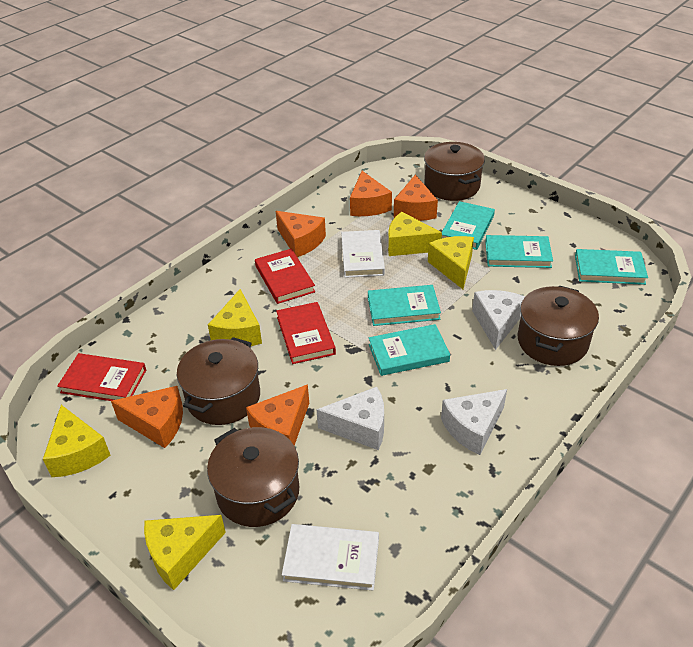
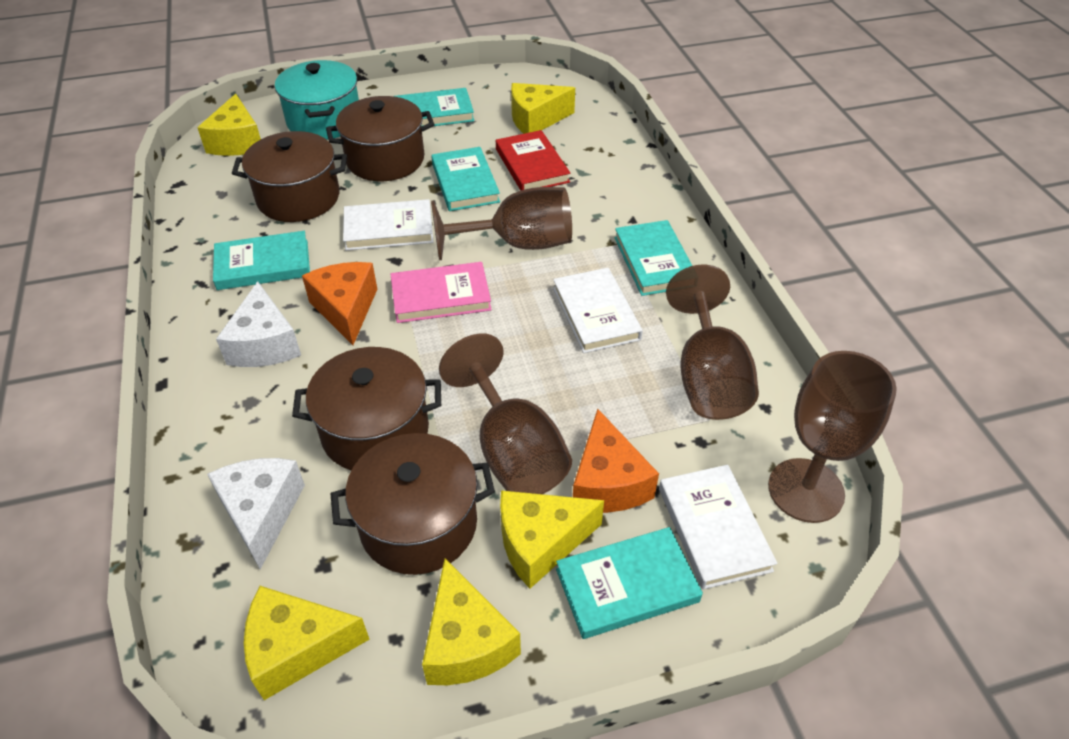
brown goblet: 0 -> 4
orange cheese: 5 -> 2
pink book: 0 -> 1
red book: 3 -> 1
turquoise pot: 0 -> 1
white book: 2 -> 3
white cheese: 3 -> 2

